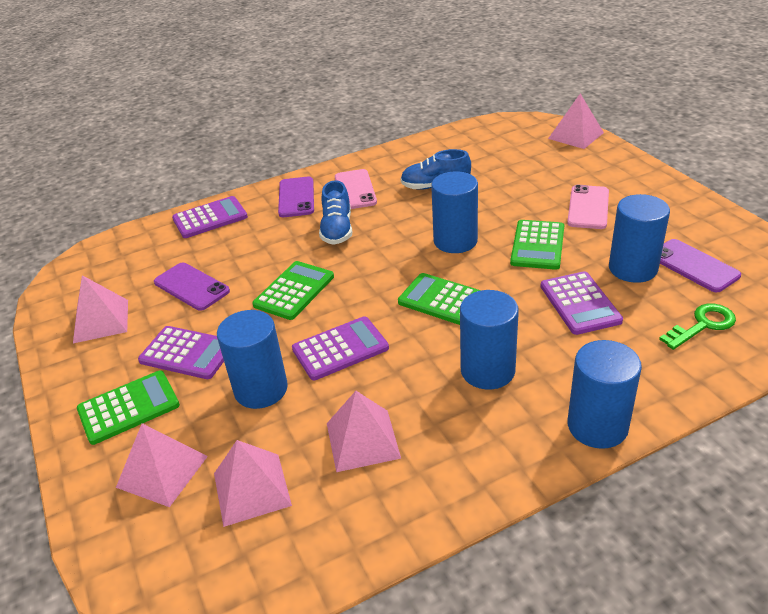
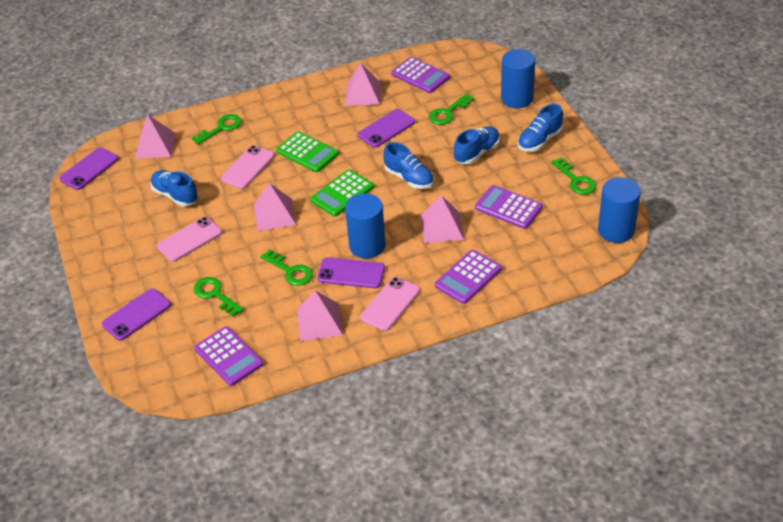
blue cylinder: 5 -> 3
blue shoe: 2 -> 4
green calculator: 4 -> 2
green key: 1 -> 5
pink phone: 2 -> 3
purple phone: 3 -> 4

